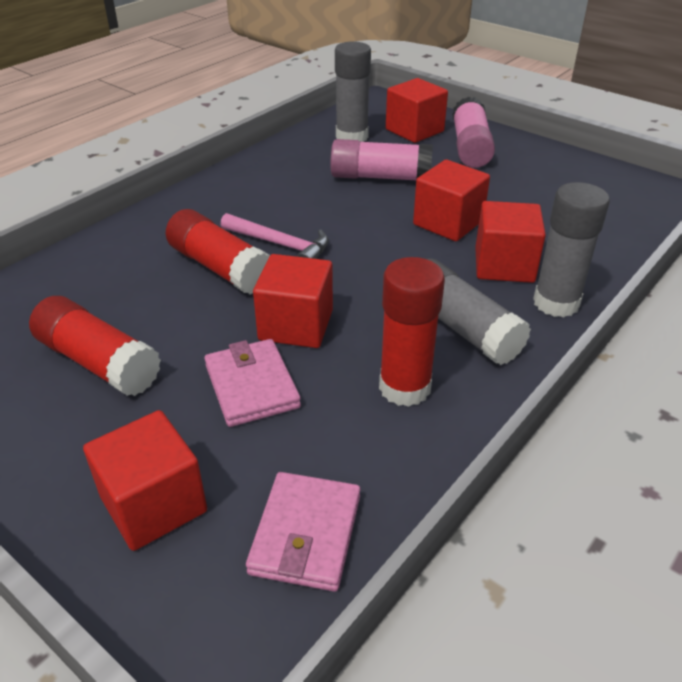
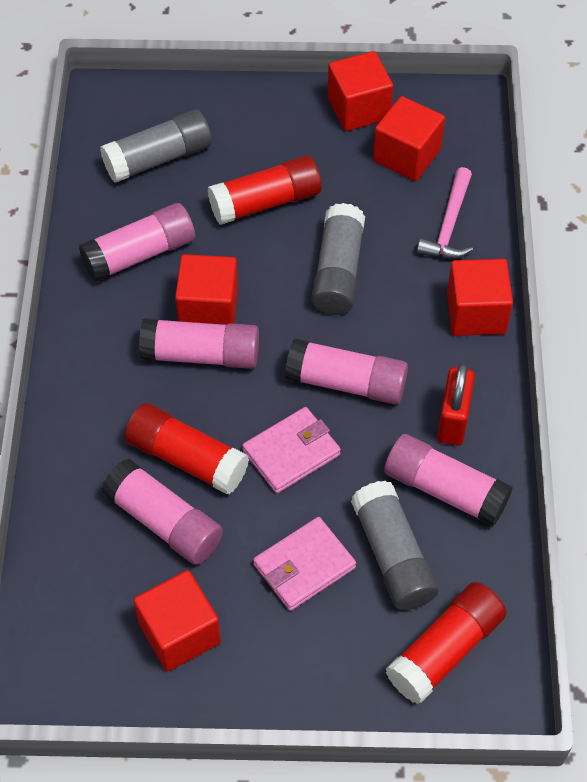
pink glue stick: 2 -> 5
red padlock: 0 -> 1

